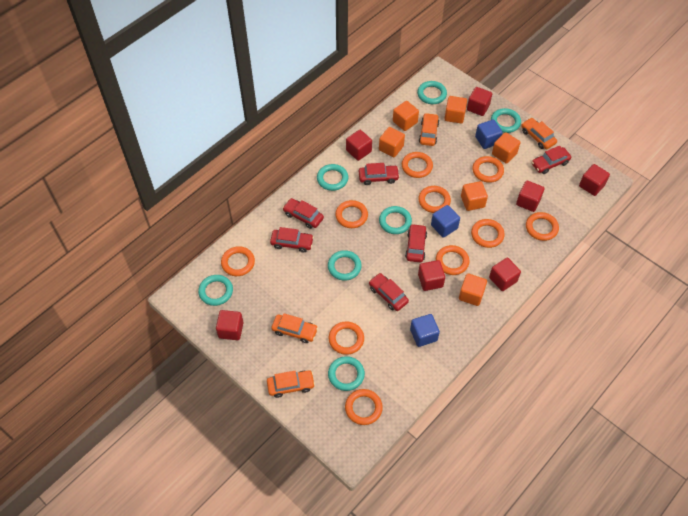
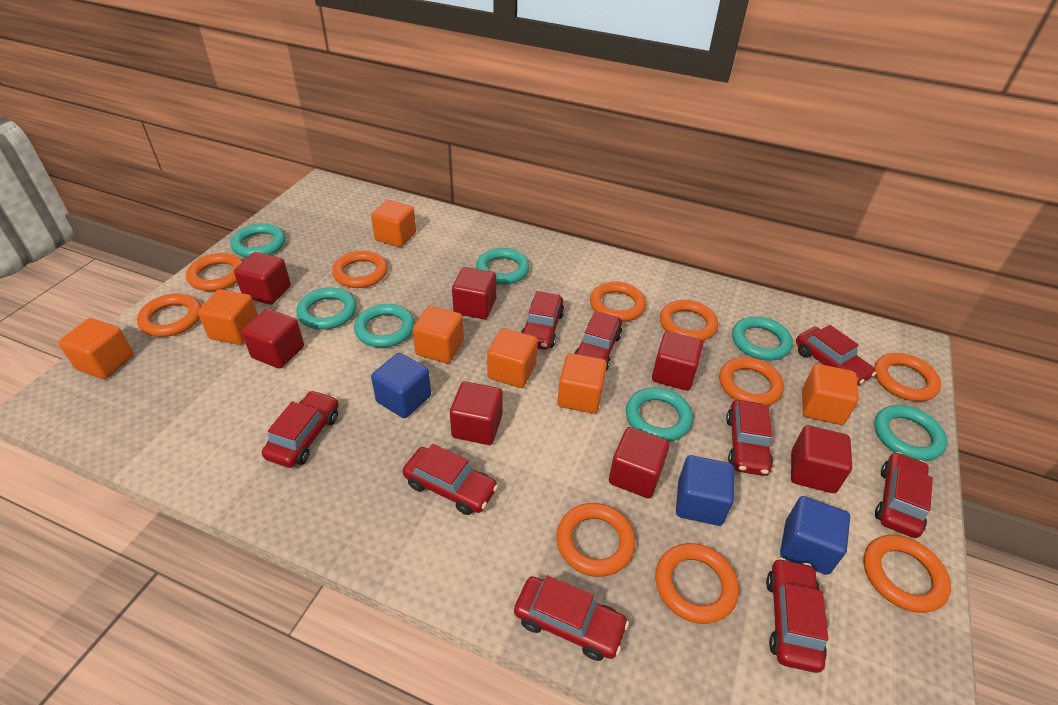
orange car: 4 -> 0
orange cube: 6 -> 7
red car: 6 -> 9

